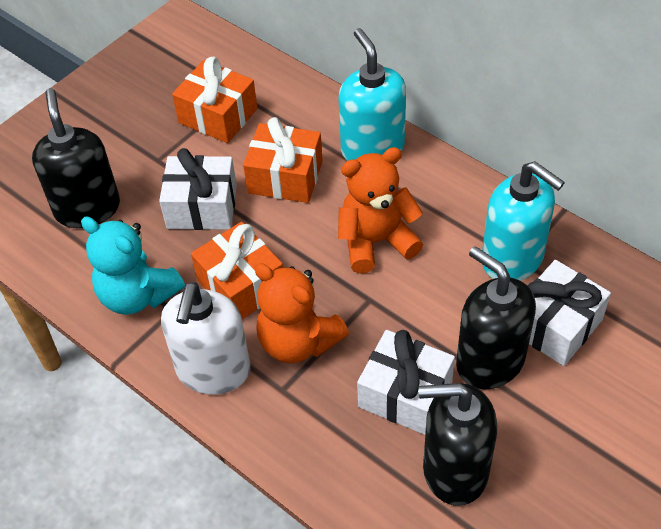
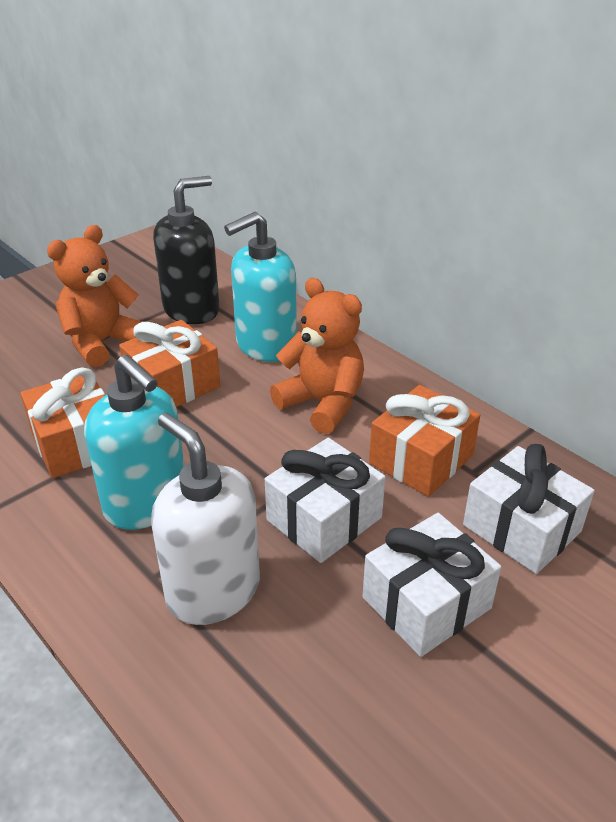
black soap dispenser: 3 -> 1
turquoise teddy bear: 1 -> 0

